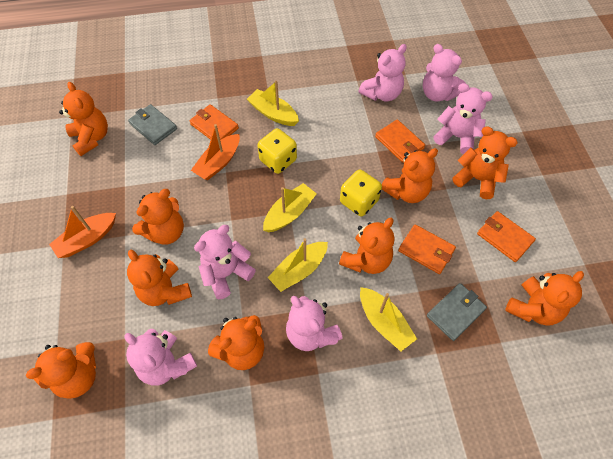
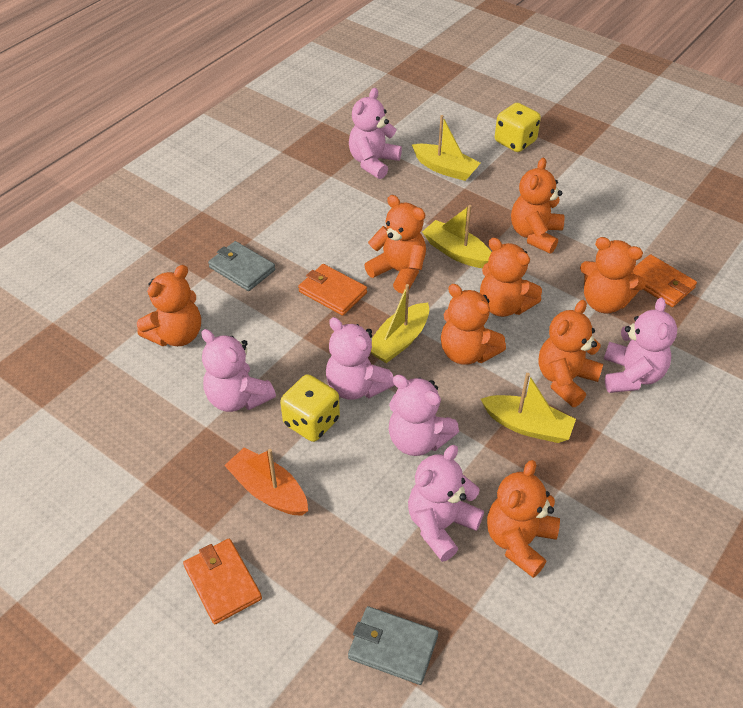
orange boat: 2 -> 1
orange teddy bear: 9 -> 8
orange wallet: 4 -> 3

